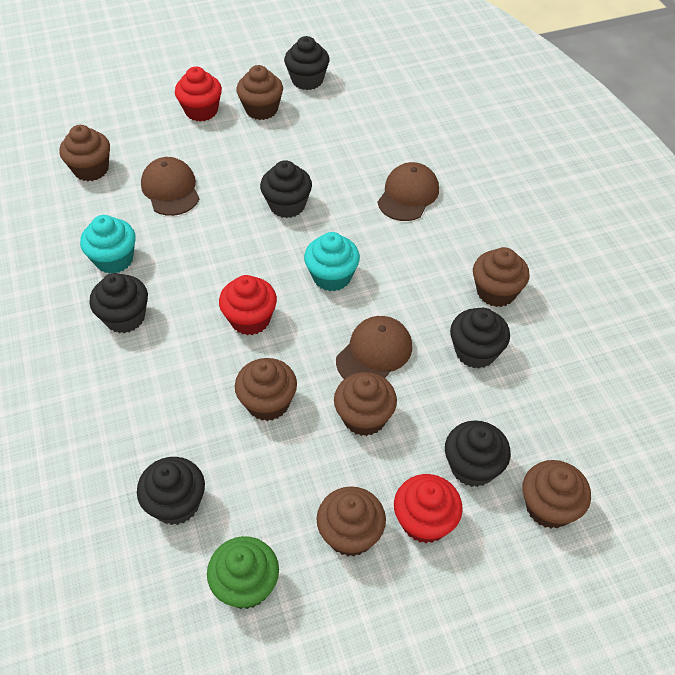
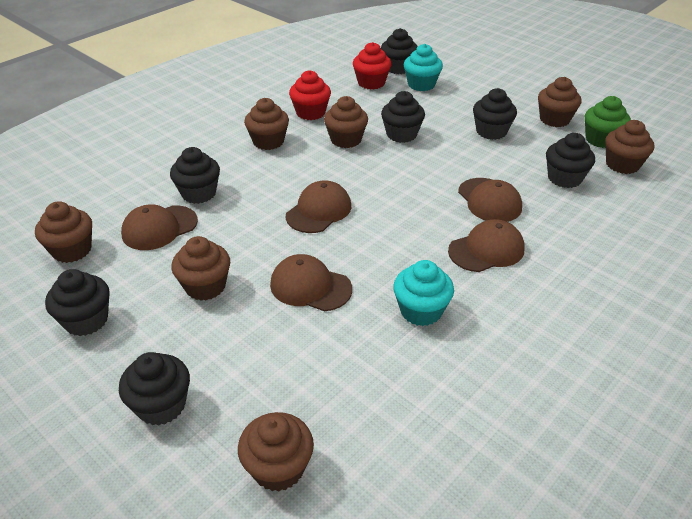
black cupcake: 6 -> 7
brown cap: 3 -> 5
red cupcake: 3 -> 2

